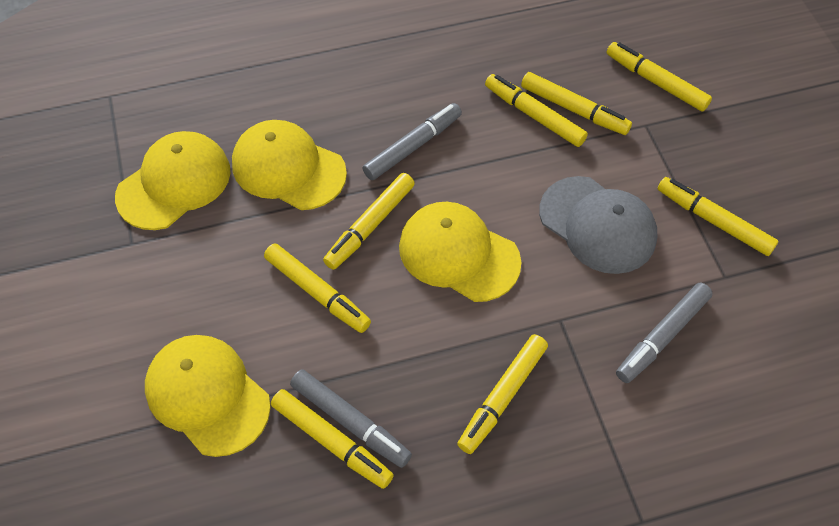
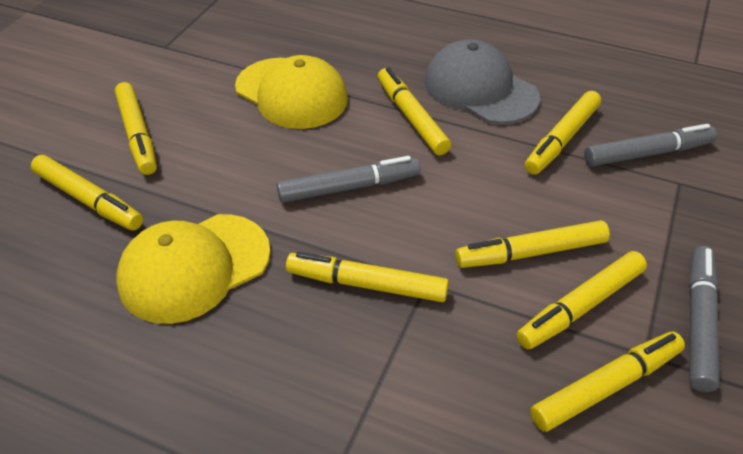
yellow cap: 4 -> 2

